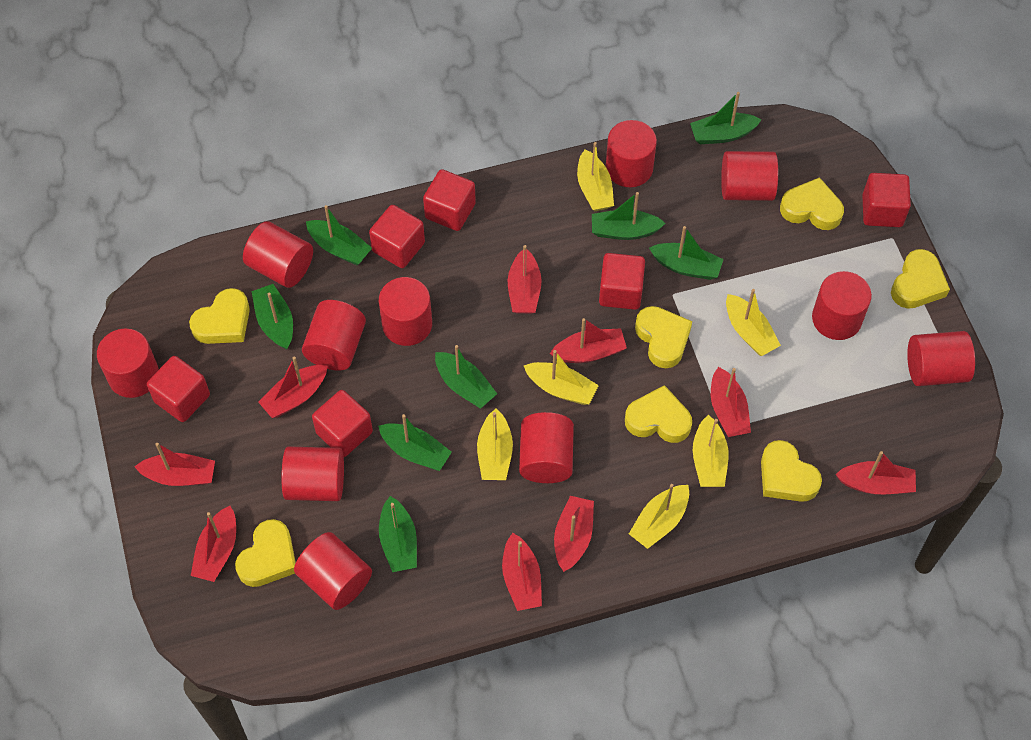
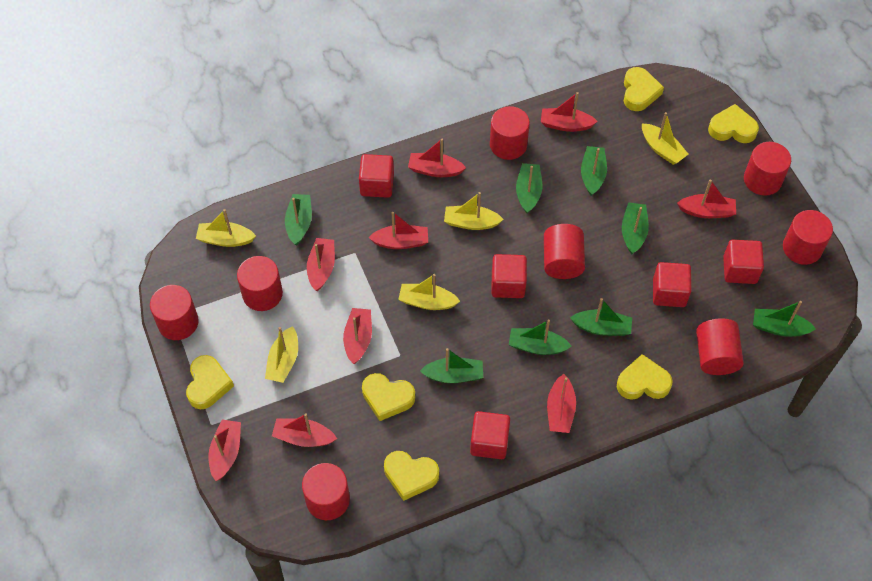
red cube: 6 -> 5
red cylinder: 11 -> 8
yellow boat: 6 -> 5
yellow heart: 7 -> 6

